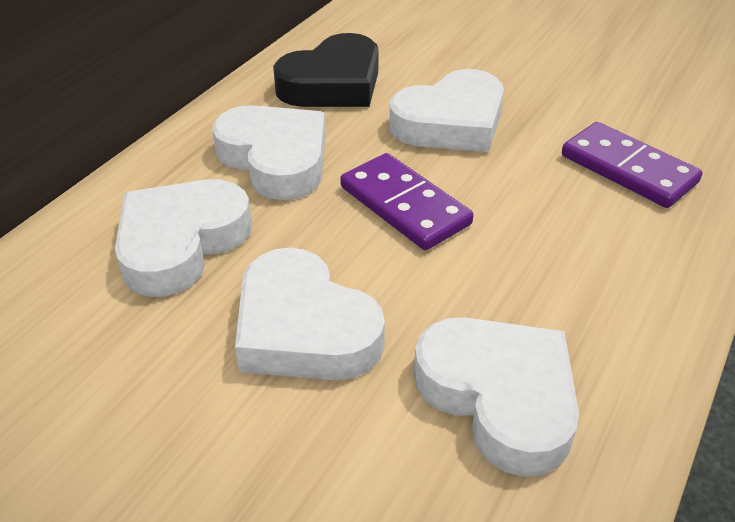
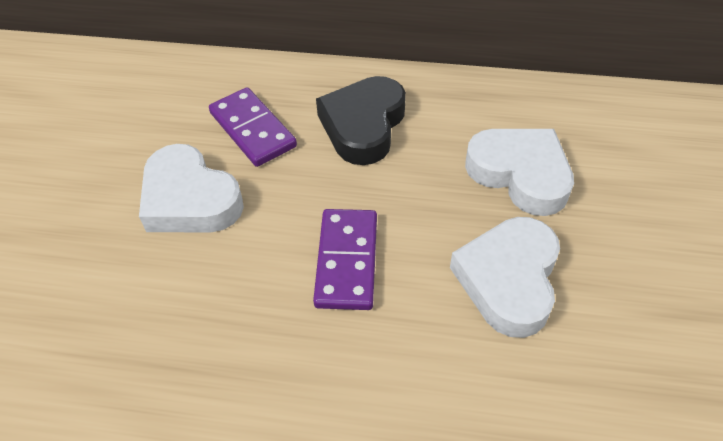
white heart: 5 -> 3

